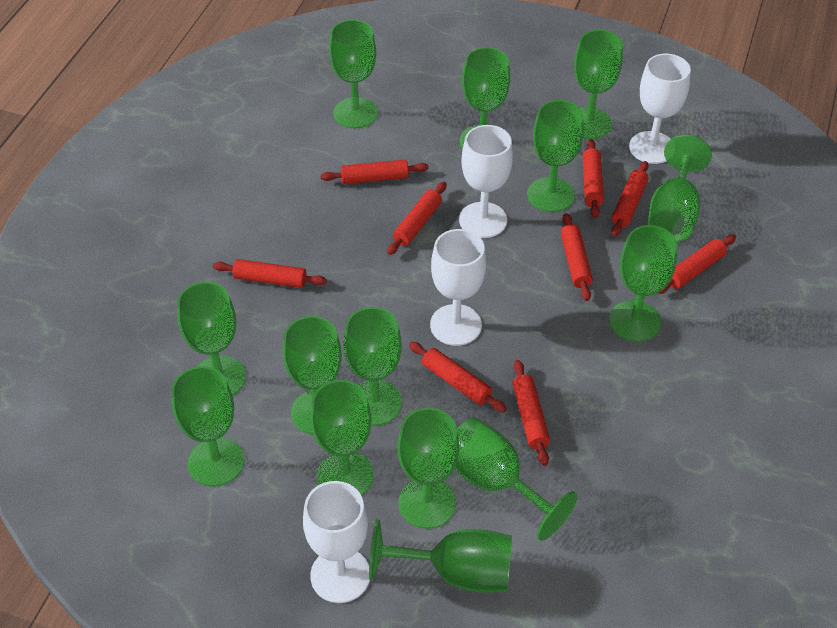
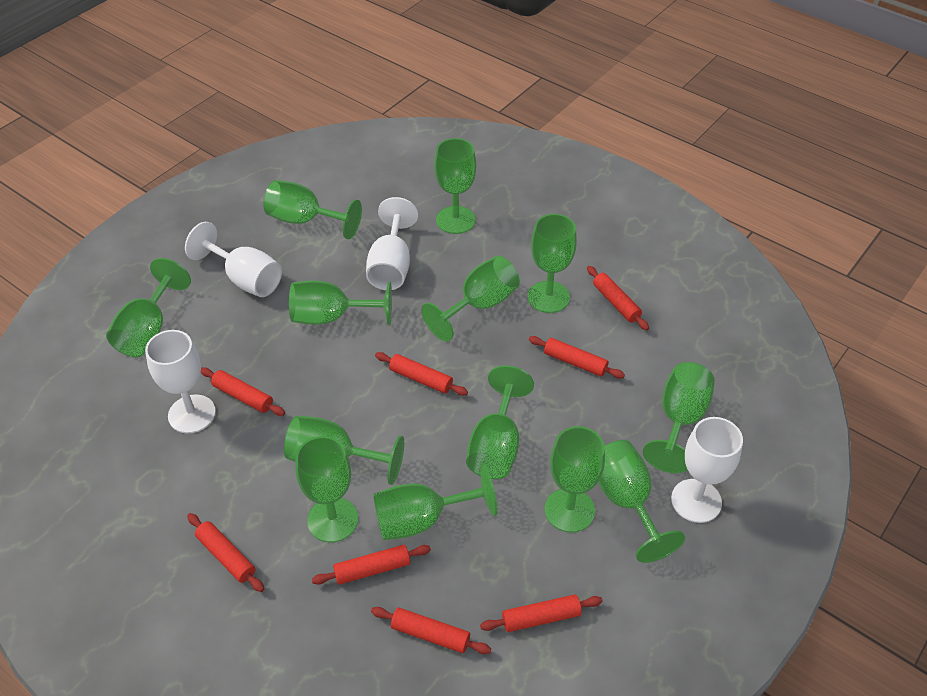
green goblet: 14 -> 13
red rolling pin: 9 -> 8

